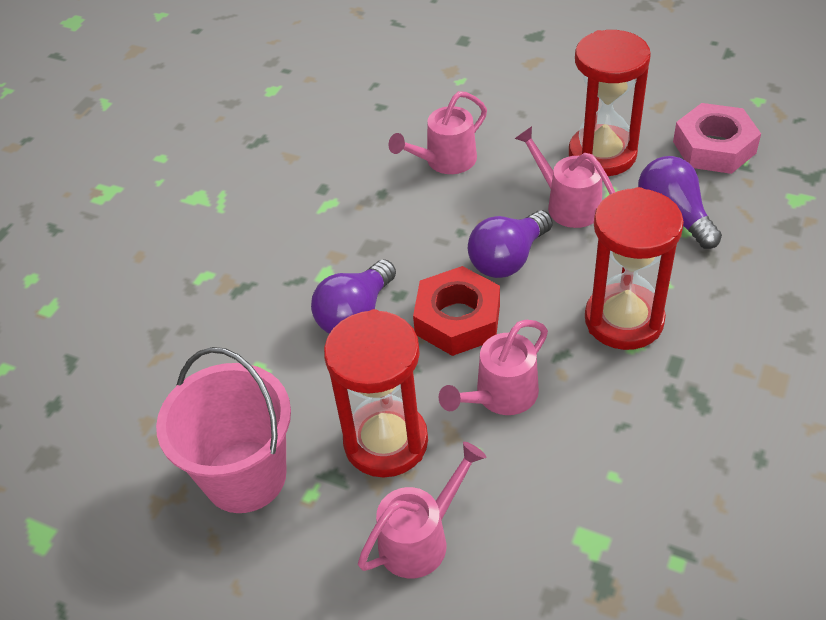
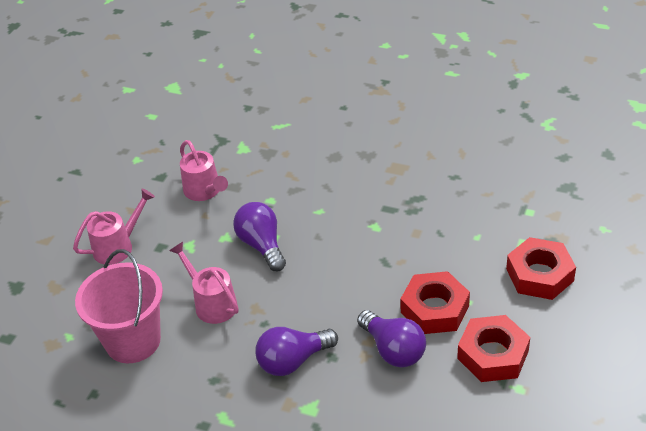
pink nut: 1 -> 0
pink watering can: 4 -> 3
red hourglass: 3 -> 0
red nut: 1 -> 3

